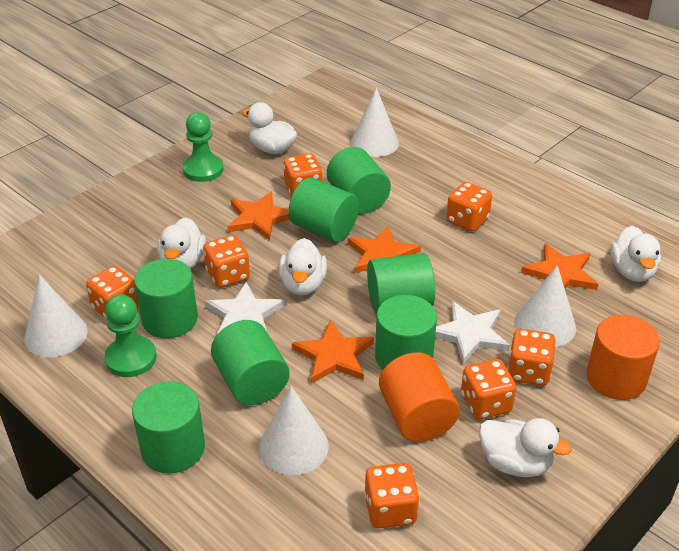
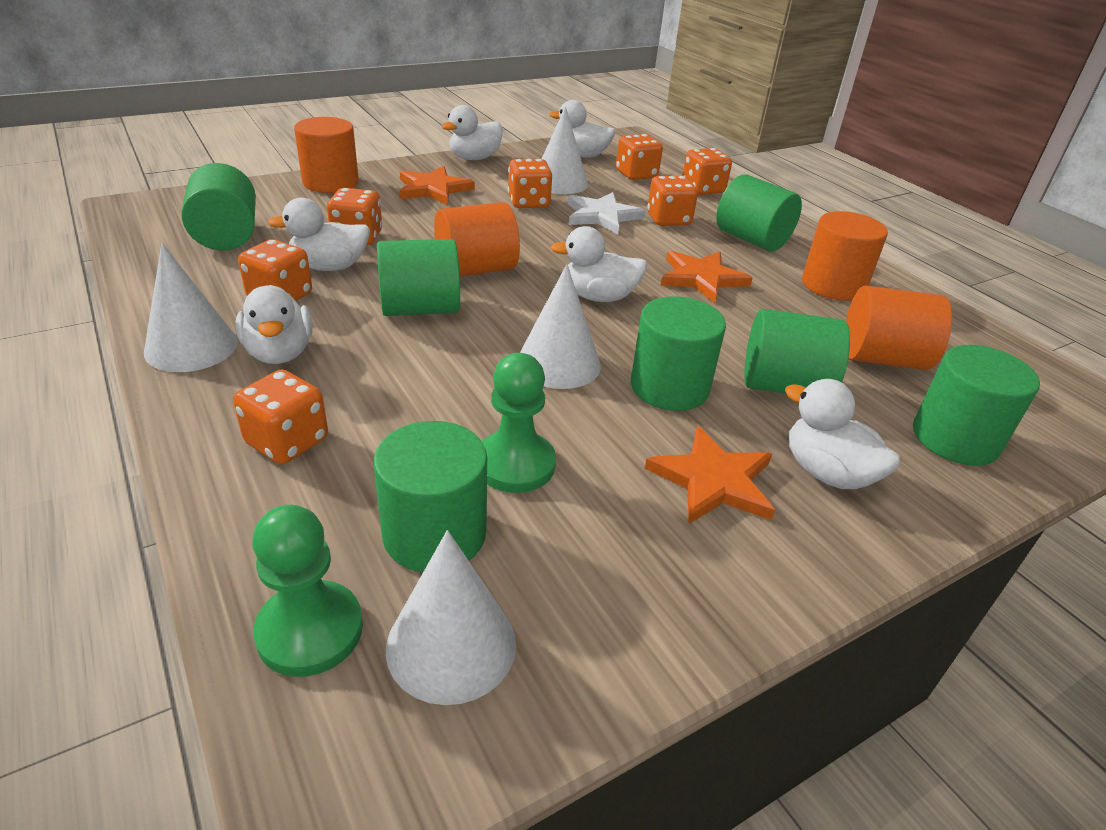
orange cylinder: 2 -> 4
orange star: 4 -> 3
white duck: 5 -> 6
white star: 2 -> 1

